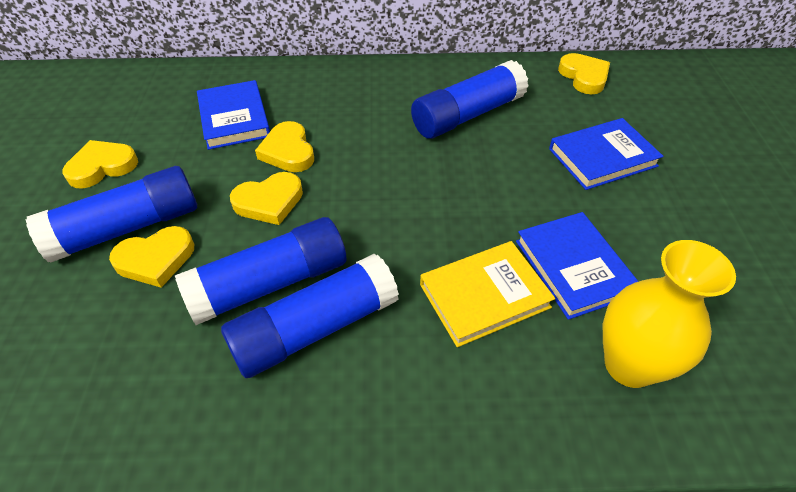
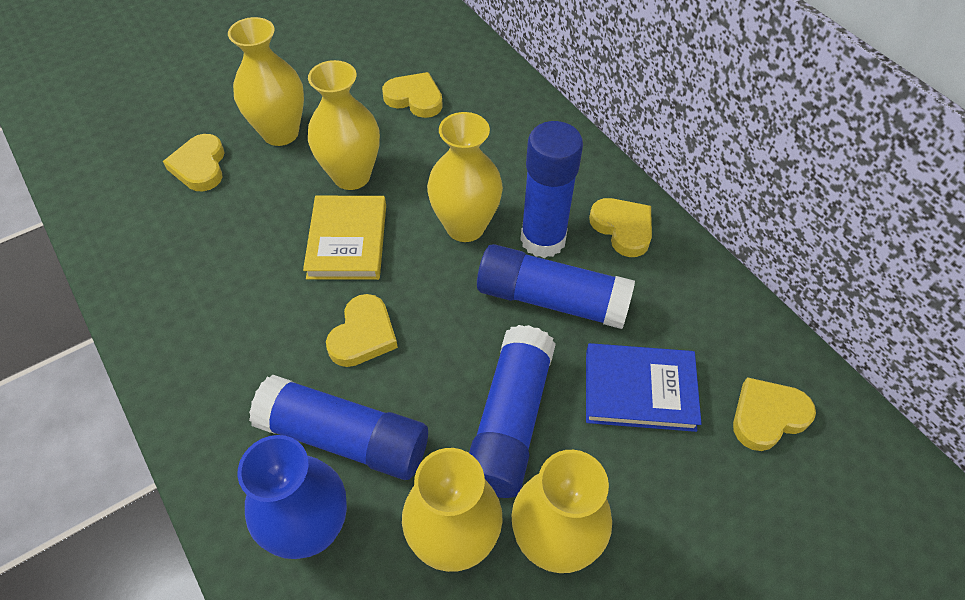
blue book: 3 -> 1
blue vase: 0 -> 1
yellow vase: 1 -> 5

